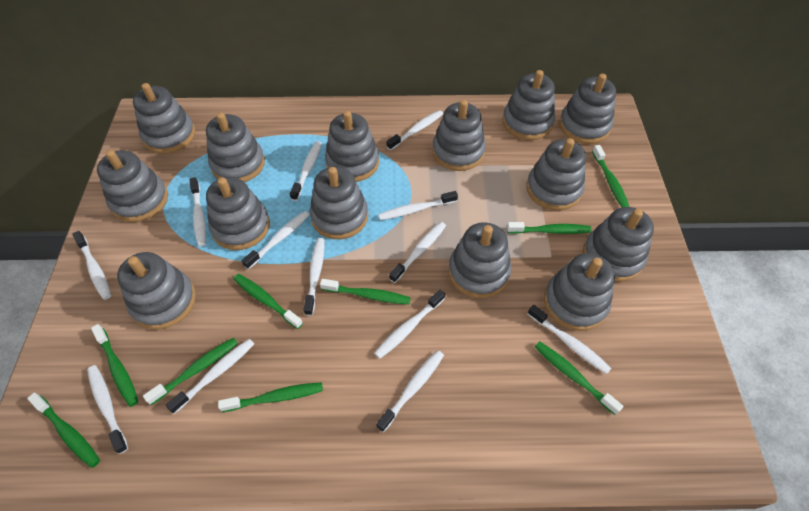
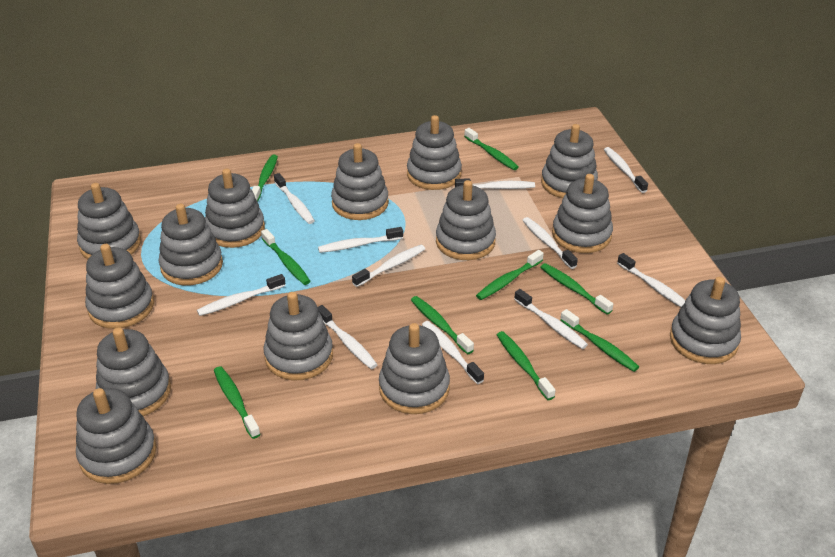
white toothbrush: 13 -> 11

